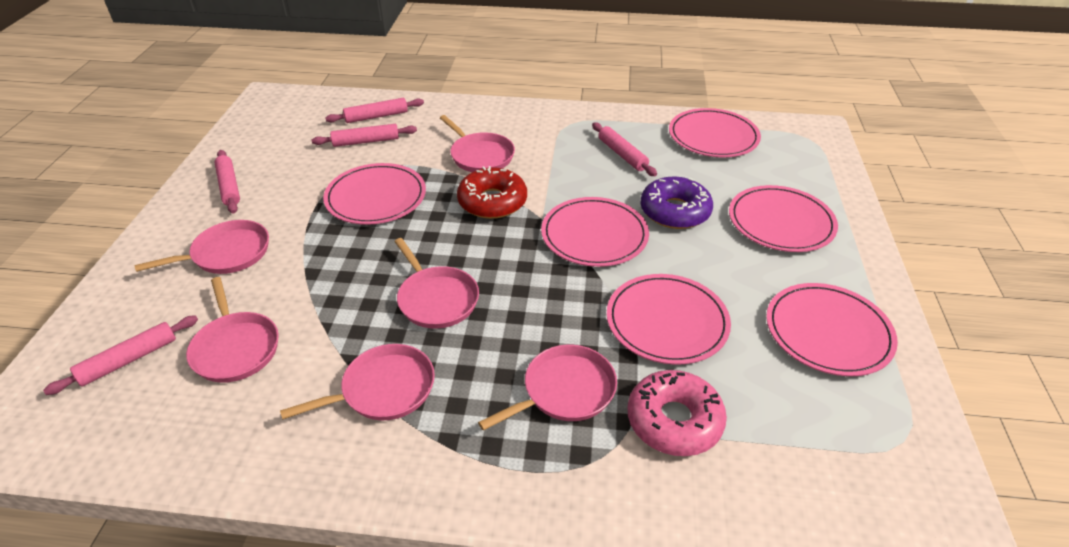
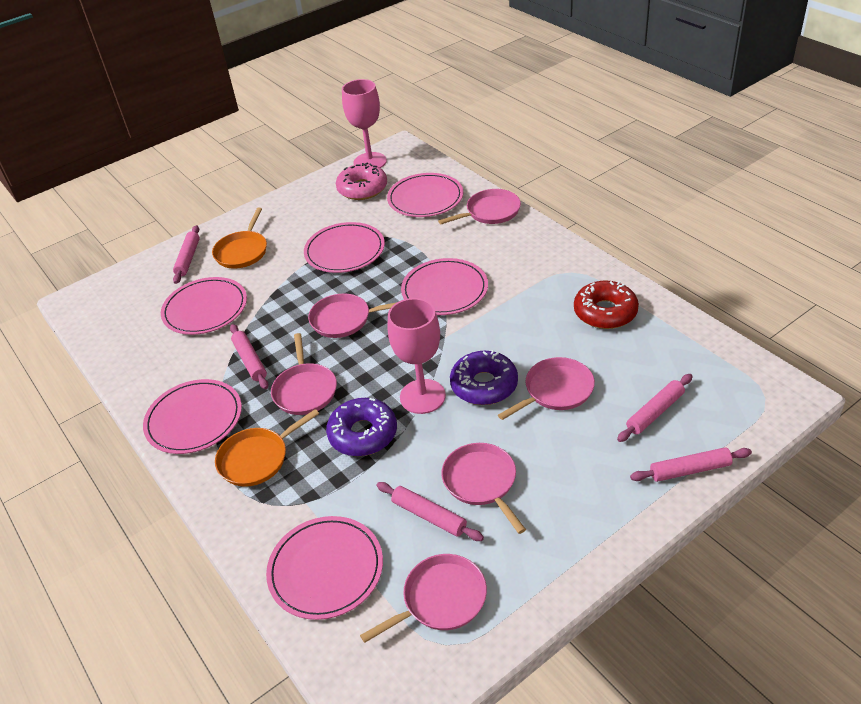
orange pan: 0 -> 2
pink goblet: 0 -> 2
purple donut: 1 -> 2

